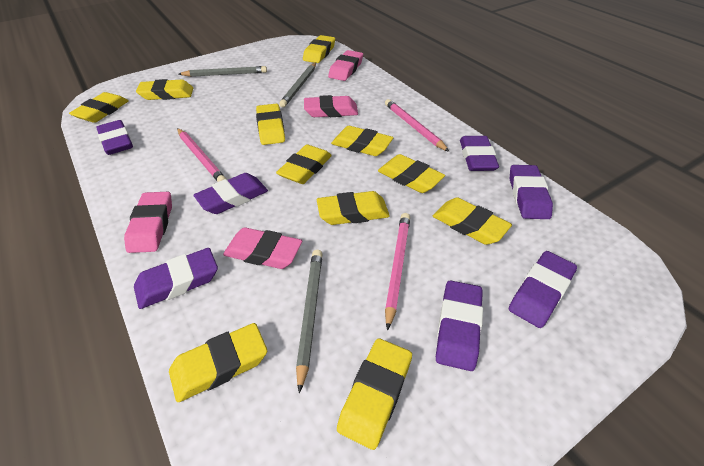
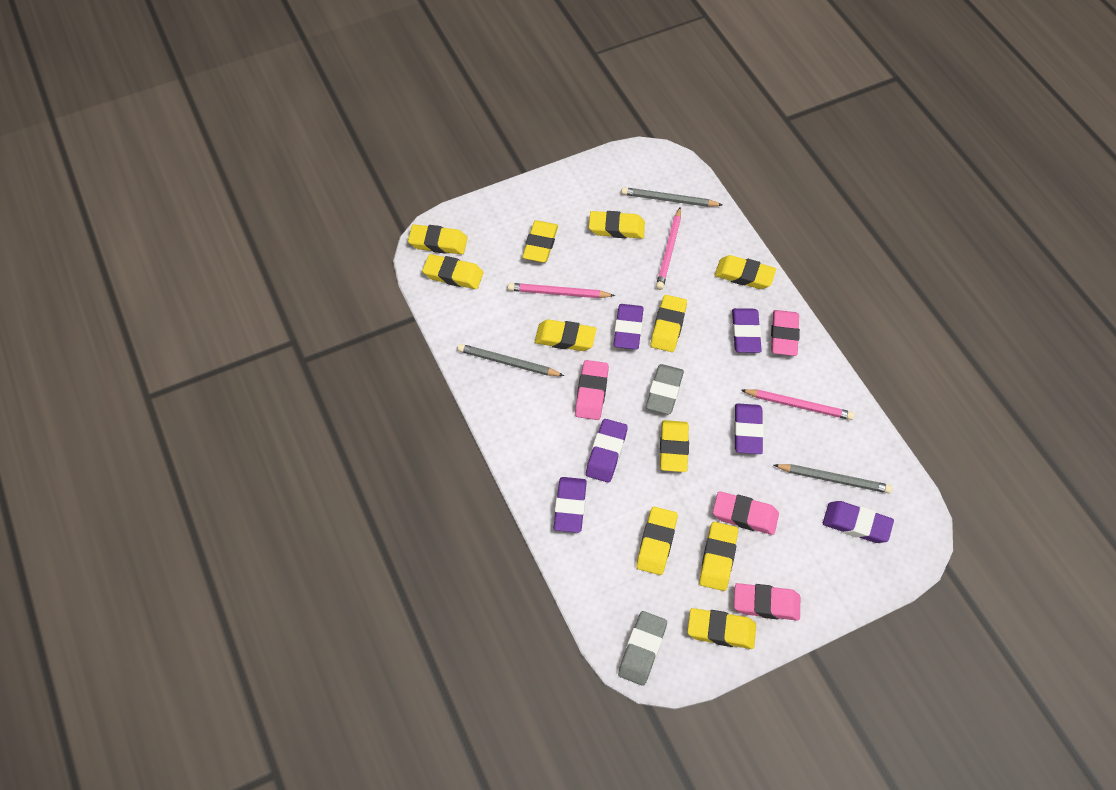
grey eraser: 0 -> 2
purple eraser: 7 -> 6

